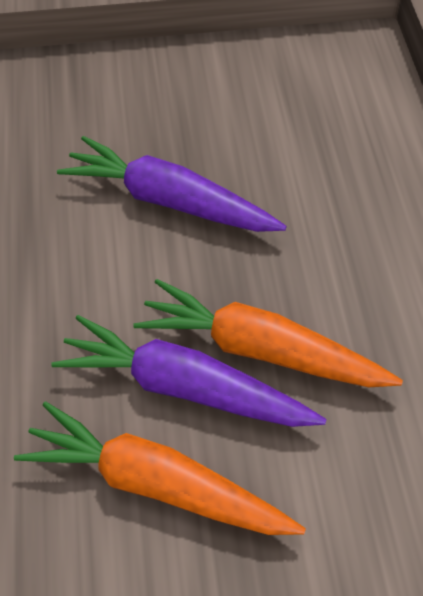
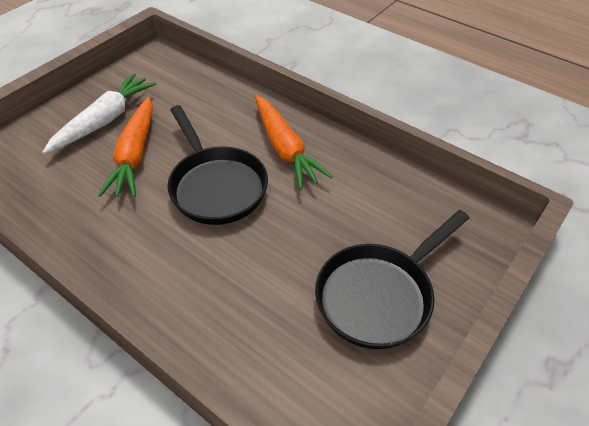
black pan: 0 -> 2
purple carrot: 2 -> 0
white carrot: 0 -> 1

